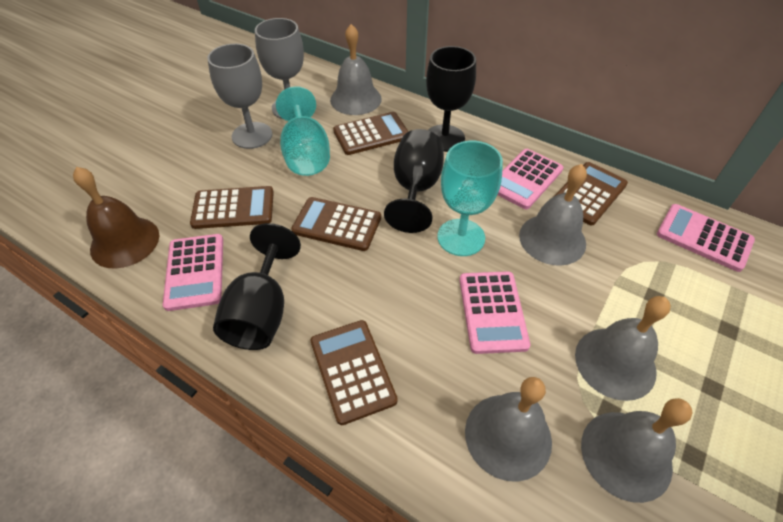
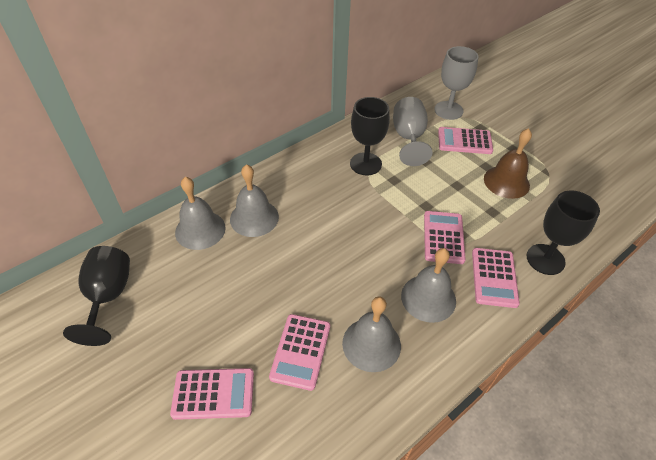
brown calculator: 5 -> 0
grey bell: 5 -> 4
pink calculator: 4 -> 5
turquoise goblet: 2 -> 0

